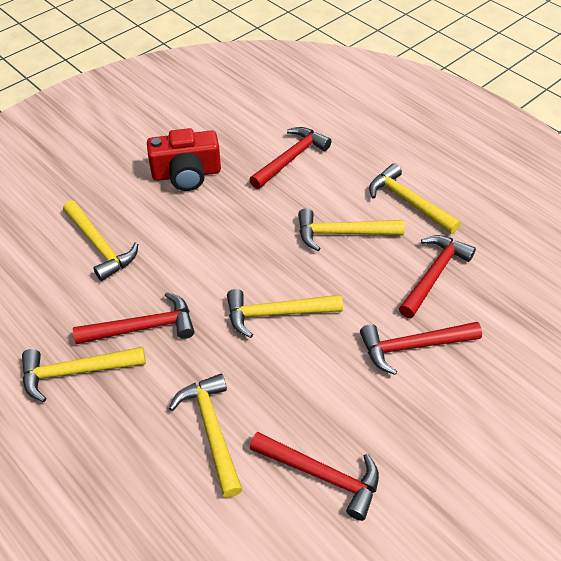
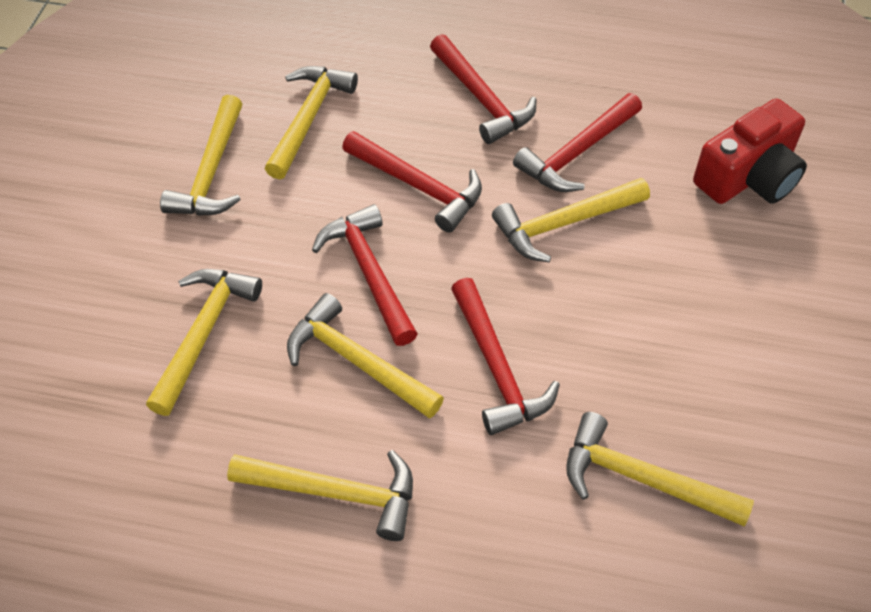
yellow hammer: 6 -> 7

